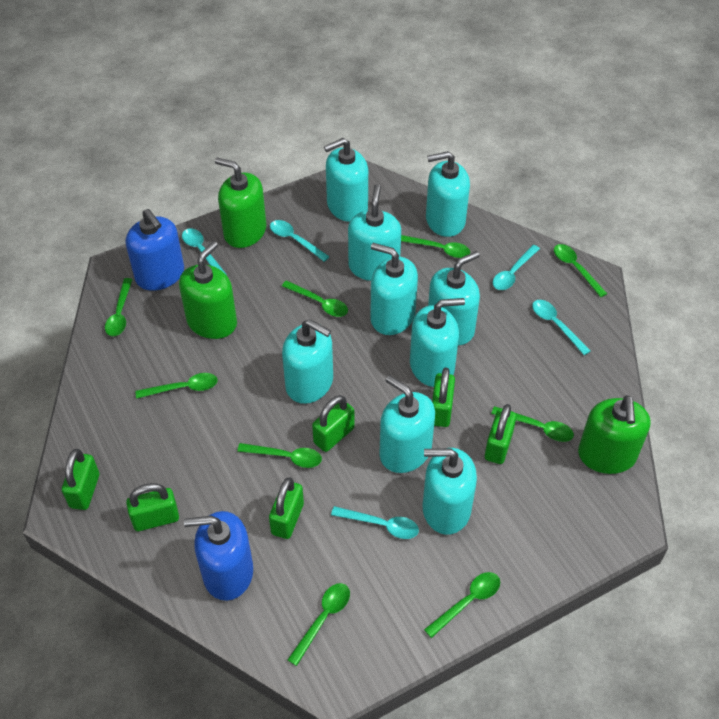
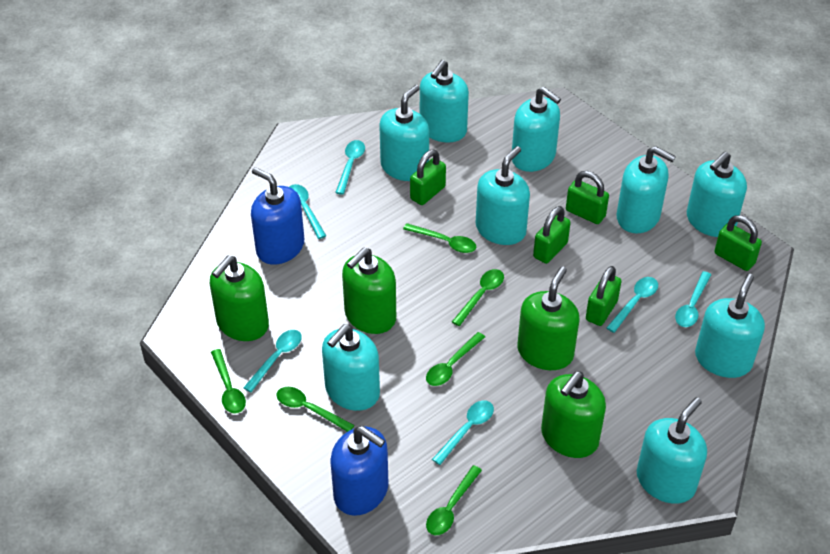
green padlock: 6 -> 5
green soap dispenser: 3 -> 4
green spoon: 9 -> 6
turquoise spoon: 5 -> 6

